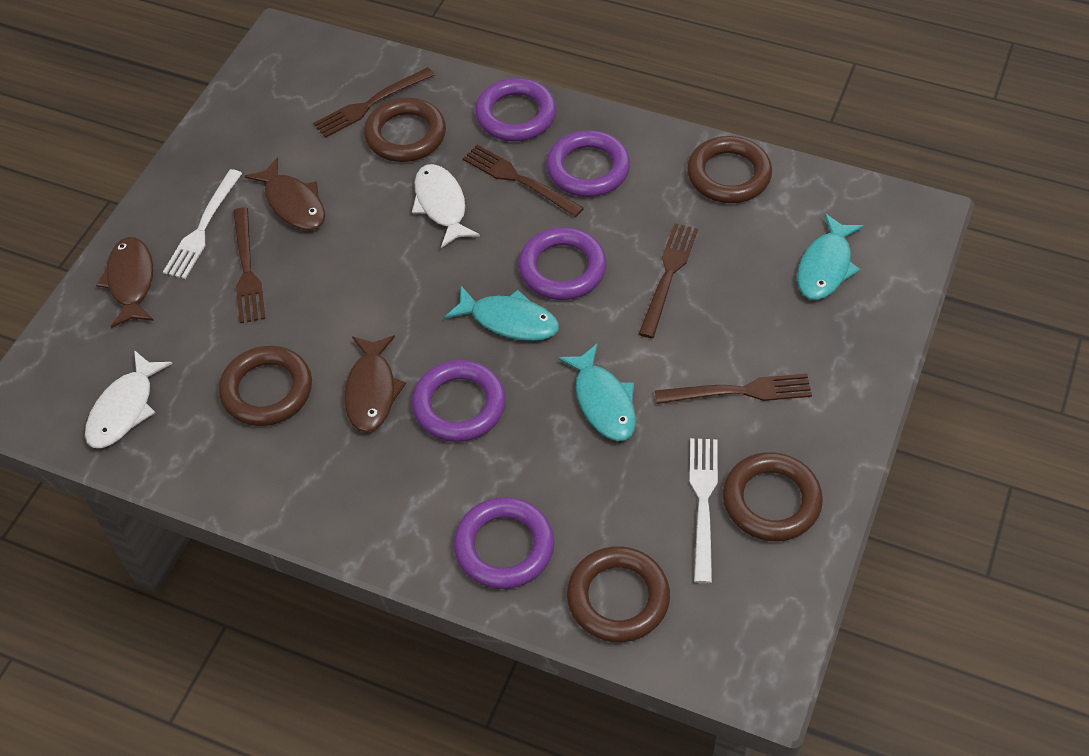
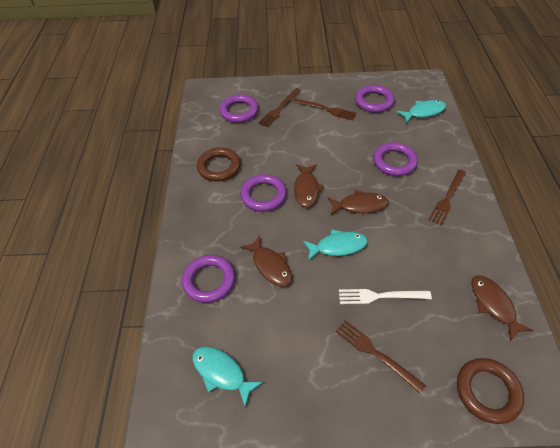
brown fish: 3 -> 4
brown fork: 5 -> 4
brown ring: 5 -> 2
white fish: 2 -> 0
white fork: 2 -> 1

